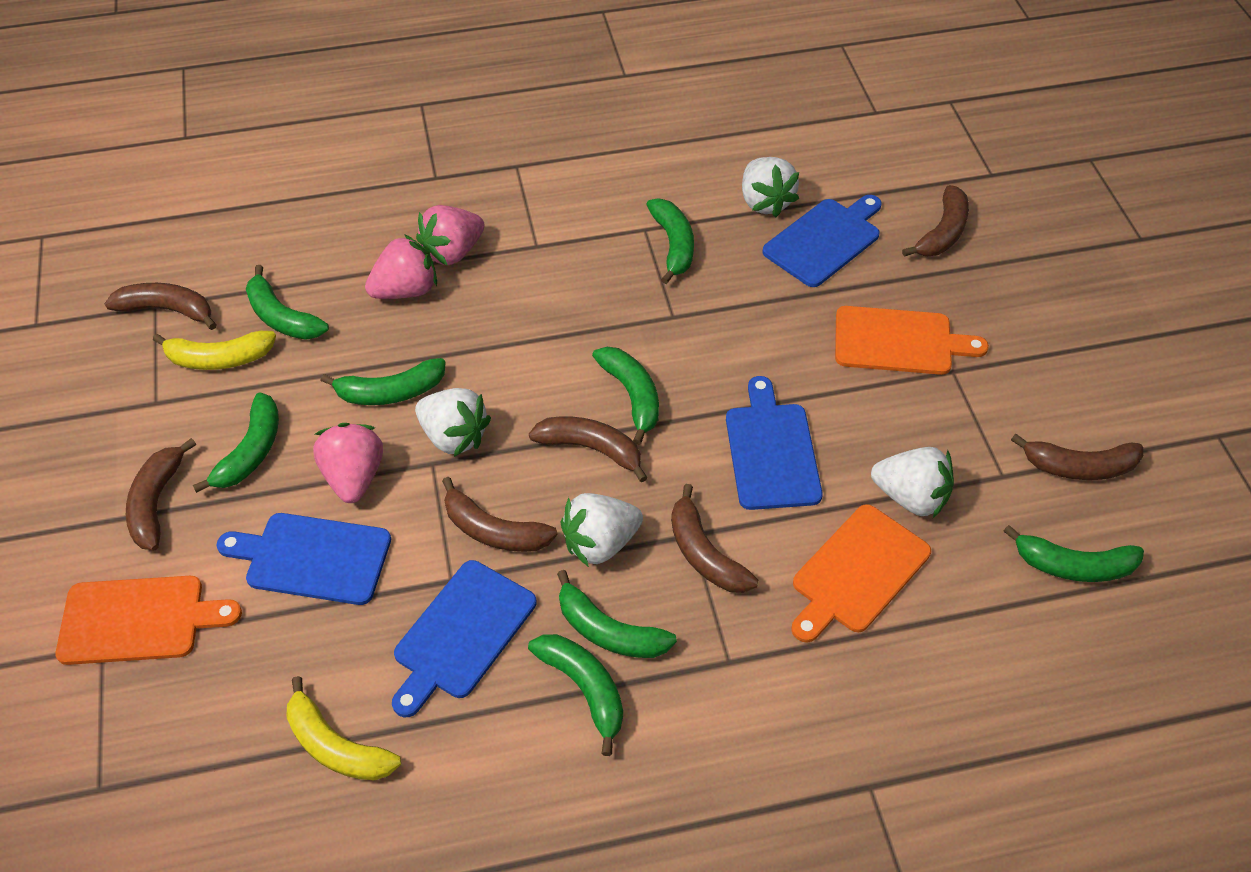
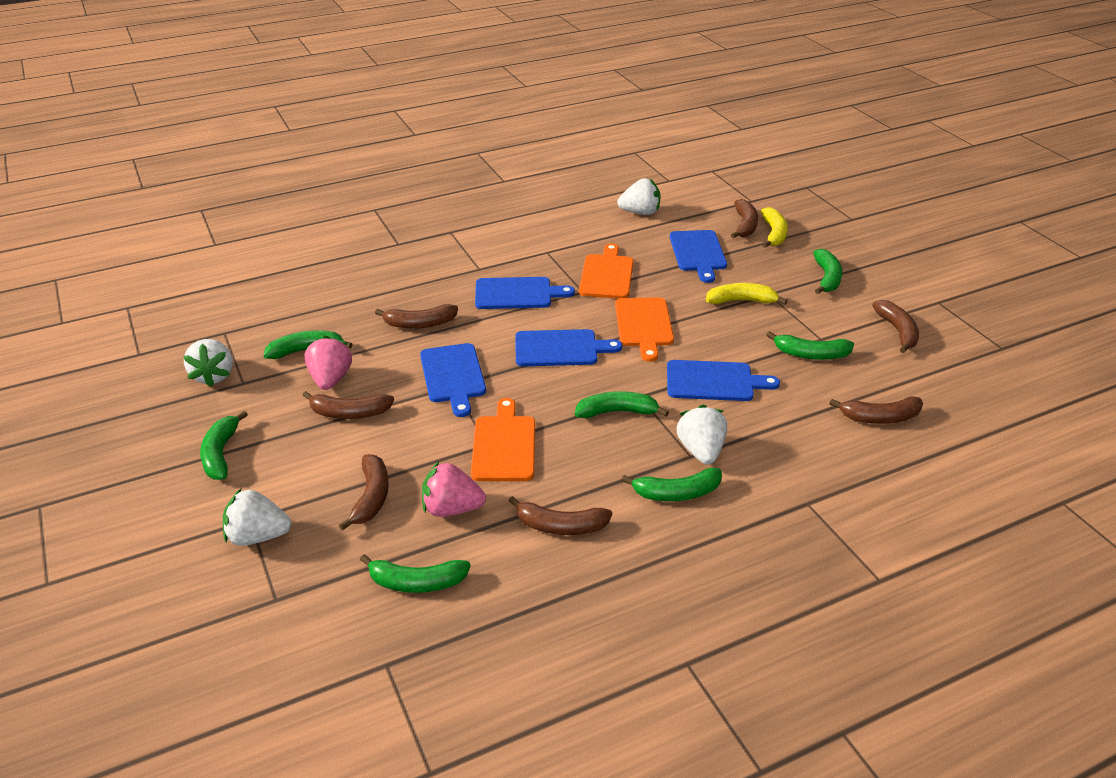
blue cutting board: 4 -> 5
green banana: 8 -> 7
pink strawberry: 3 -> 2

